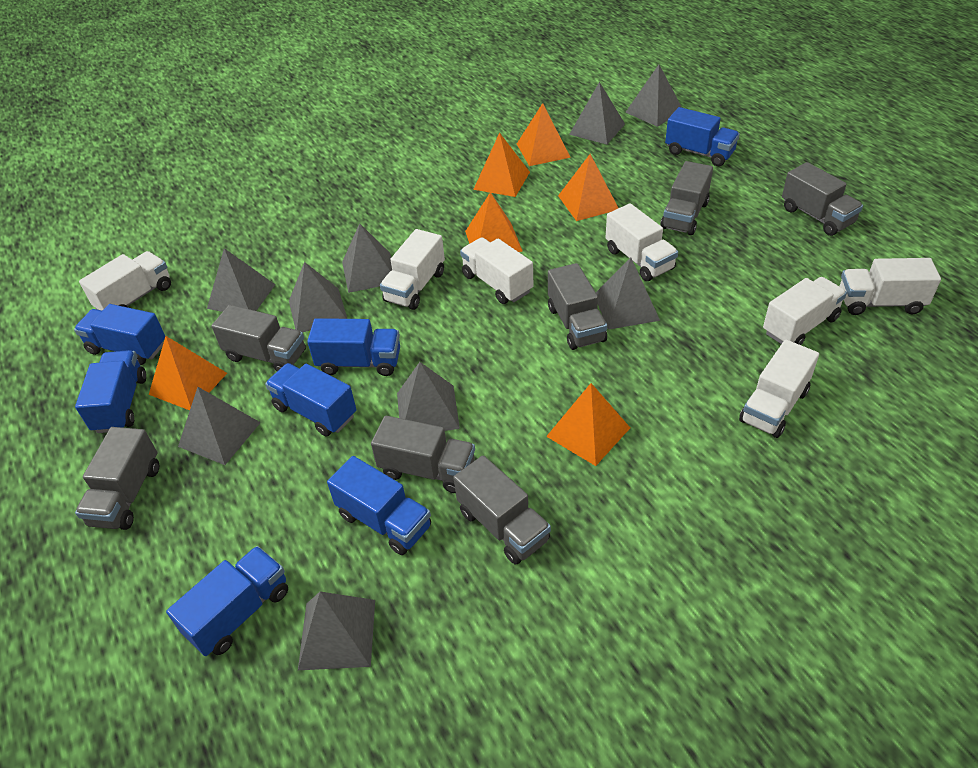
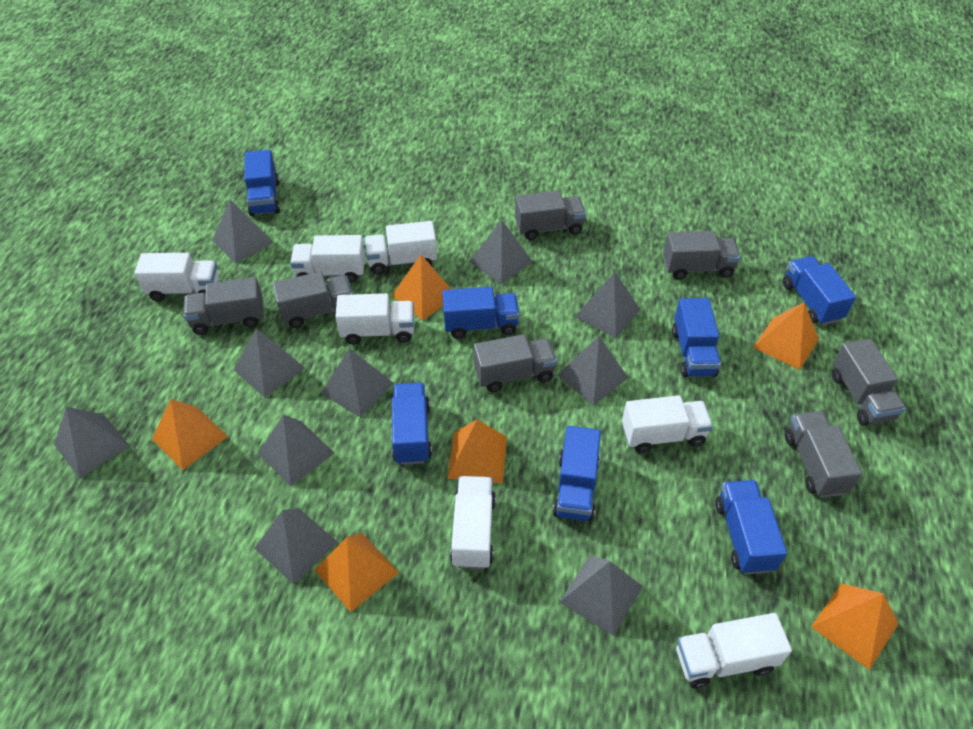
grey pyramid: 9 -> 10

